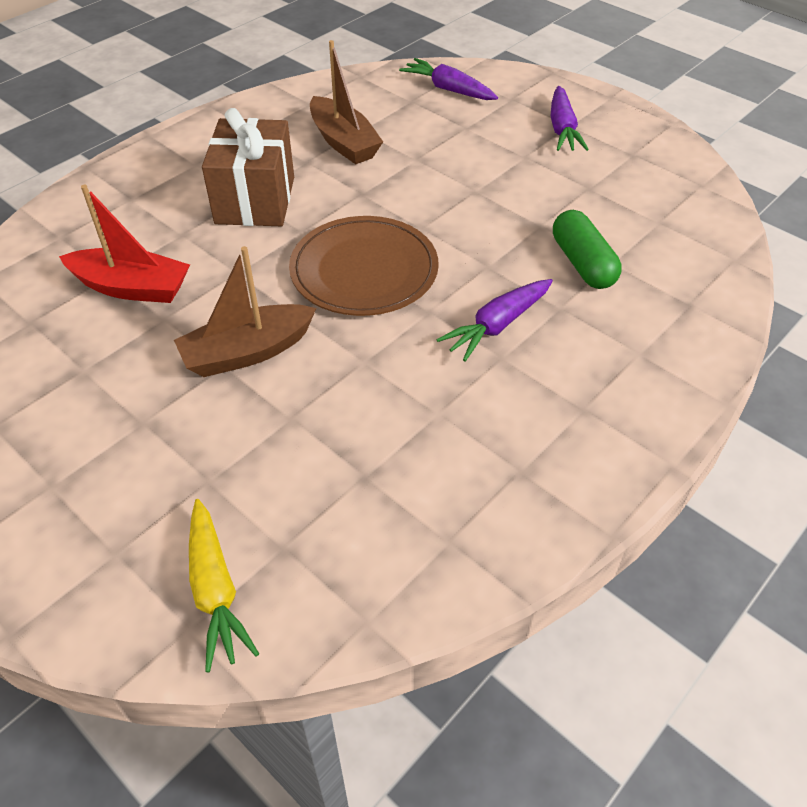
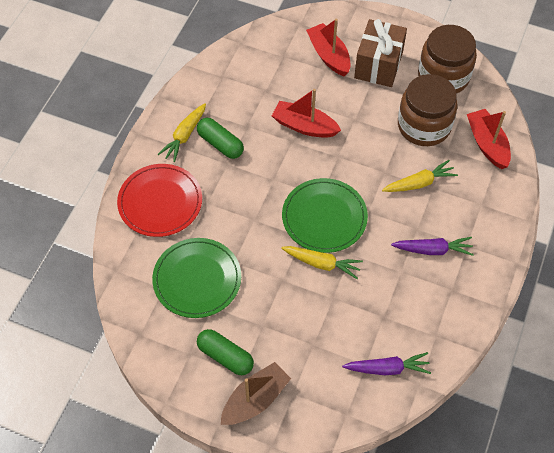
brown boat: 2 -> 1
brown jar: 0 -> 2
brown plate: 1 -> 0
green capsule: 1 -> 2
green plate: 0 -> 2
purple carrot: 3 -> 2
red boat: 1 -> 3
red plate: 0 -> 1
yellow carrot: 1 -> 3

